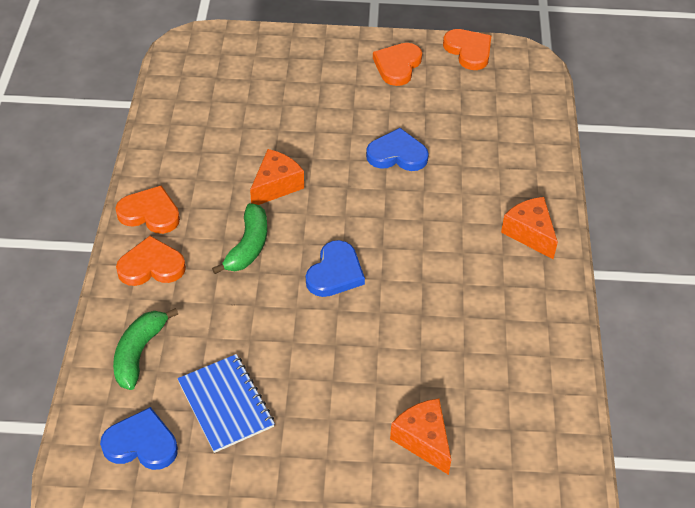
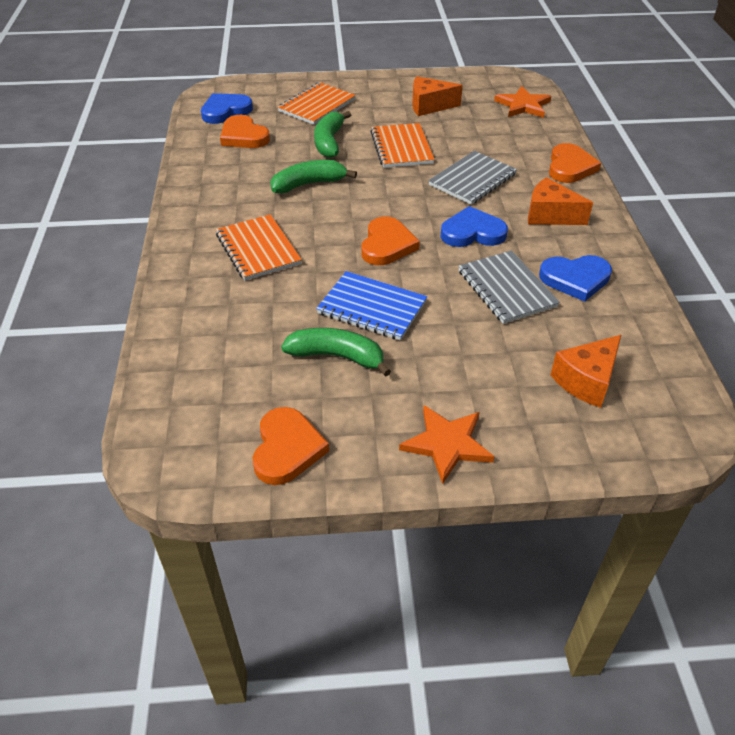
green banana: 2 -> 3
grey notebook: 0 -> 2
orange notebook: 0 -> 3
orange star: 0 -> 2

